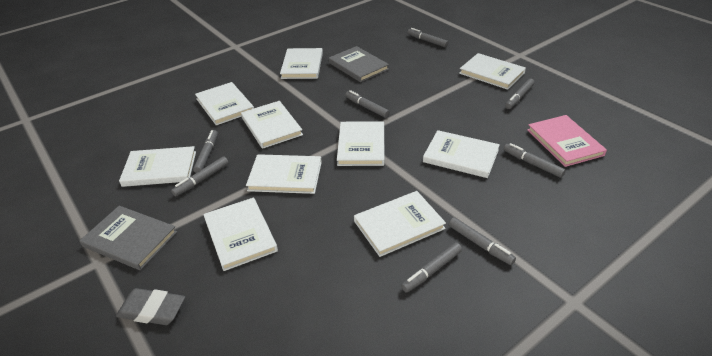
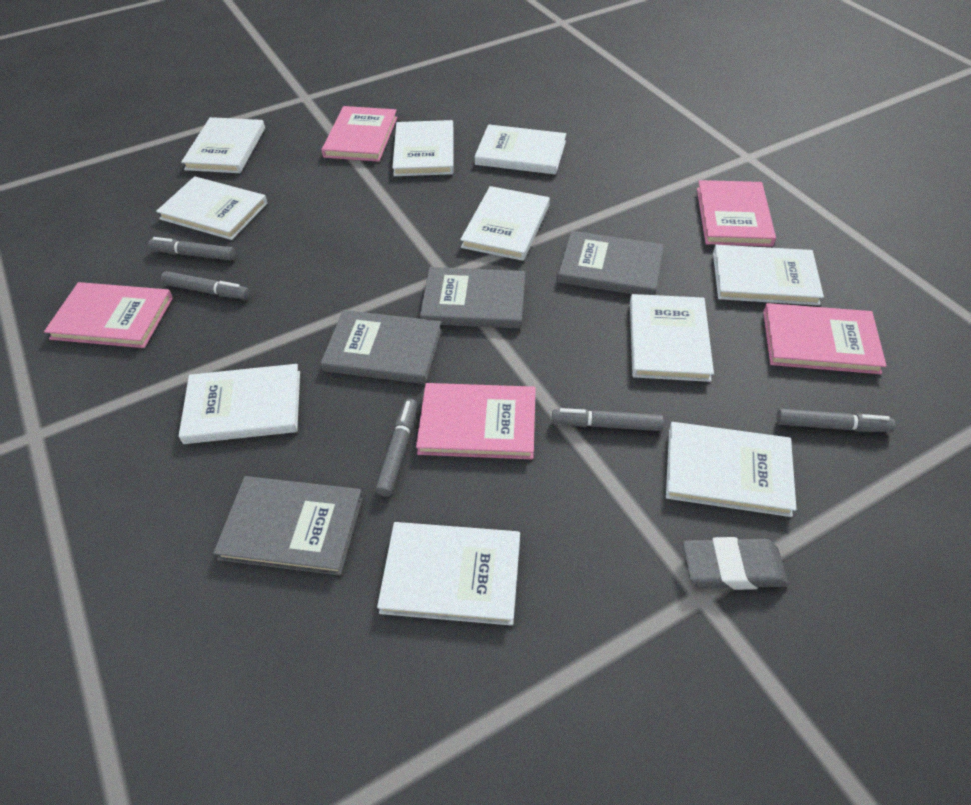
grey book: 2 -> 4
grey marker: 8 -> 5
pink book: 1 -> 5

